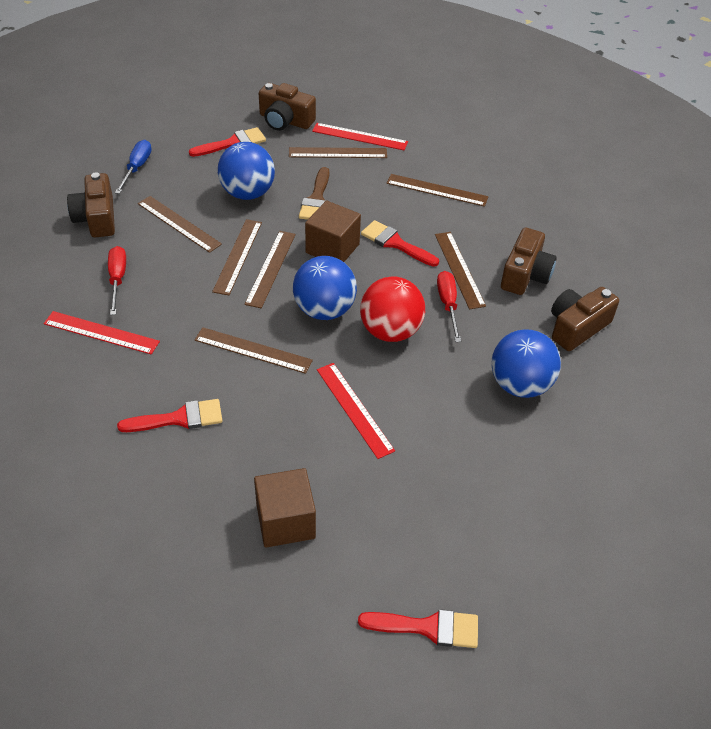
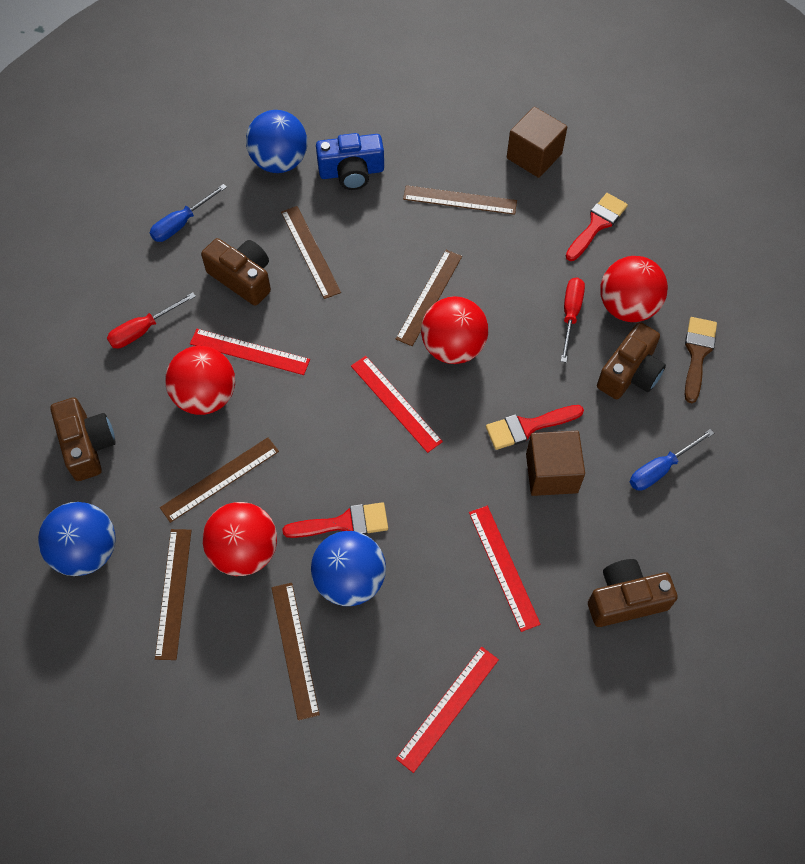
blue camera: 0 -> 1
blue screwdriver: 1 -> 2
brown ruler: 7 -> 6
red ball: 1 -> 4
red brush: 4 -> 3
red ruler: 3 -> 4

